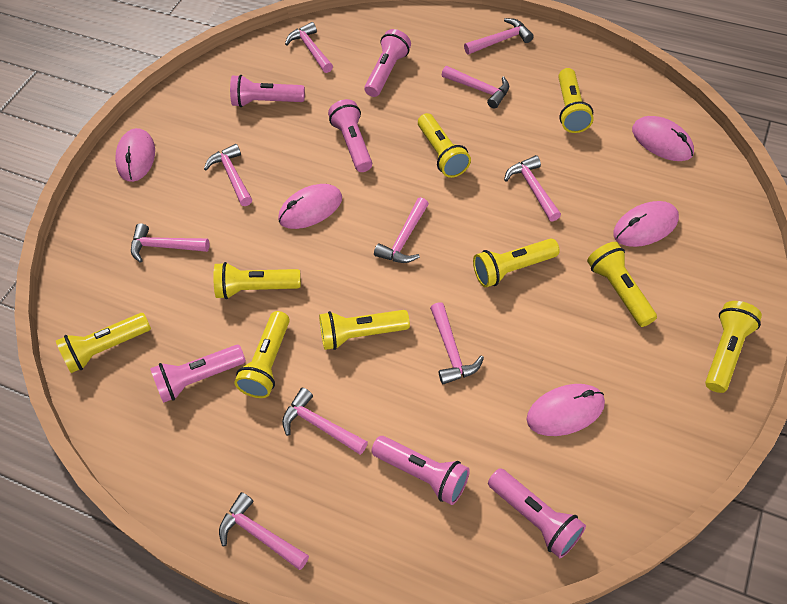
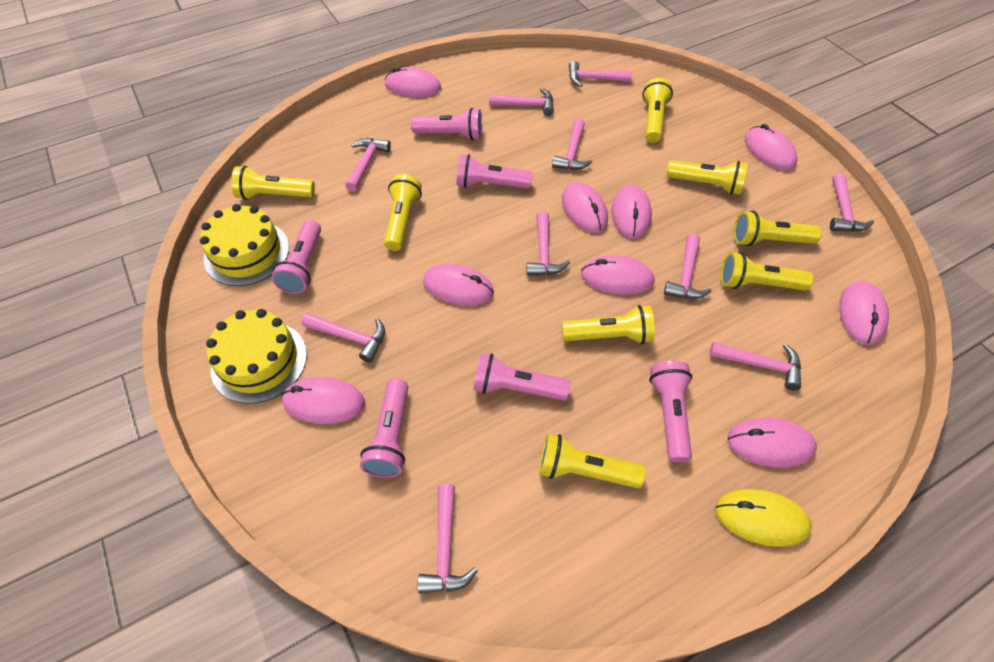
pink mouse: 5 -> 9
yellow cake: 0 -> 2
yellow flashlight: 9 -> 8
yellow mouse: 0 -> 1

